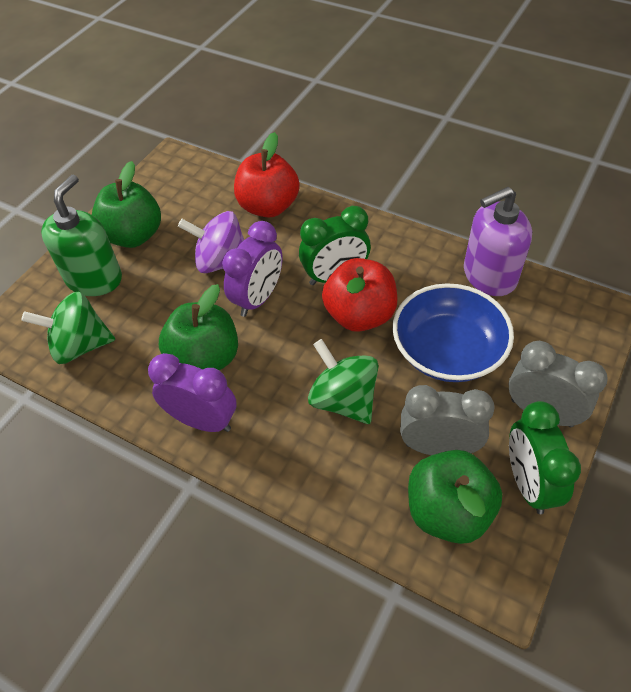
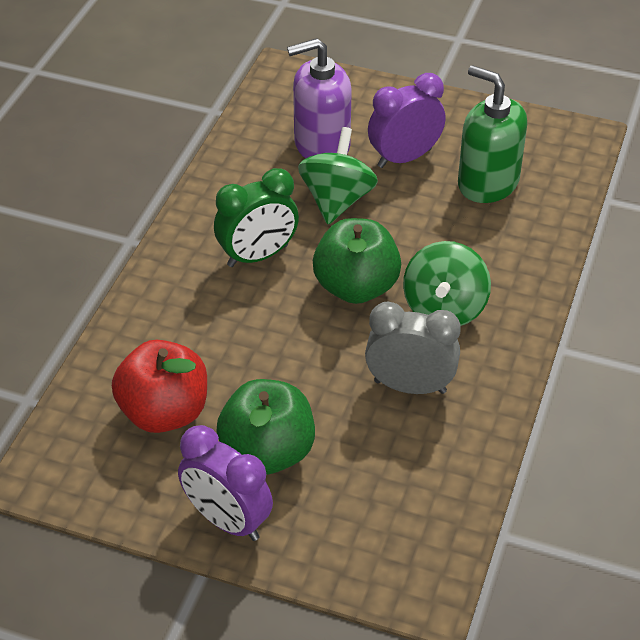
blue bowl: 1 -> 0
green apple: 3 -> 2
green clock: 2 -> 1
grey clock: 2 -> 1
purple spinning top: 1 -> 0
red apple: 2 -> 1

